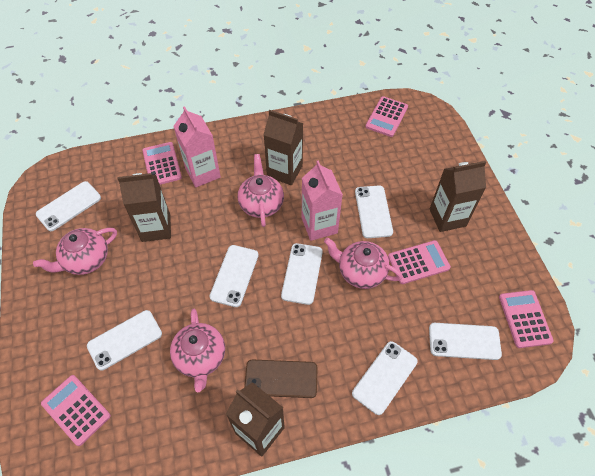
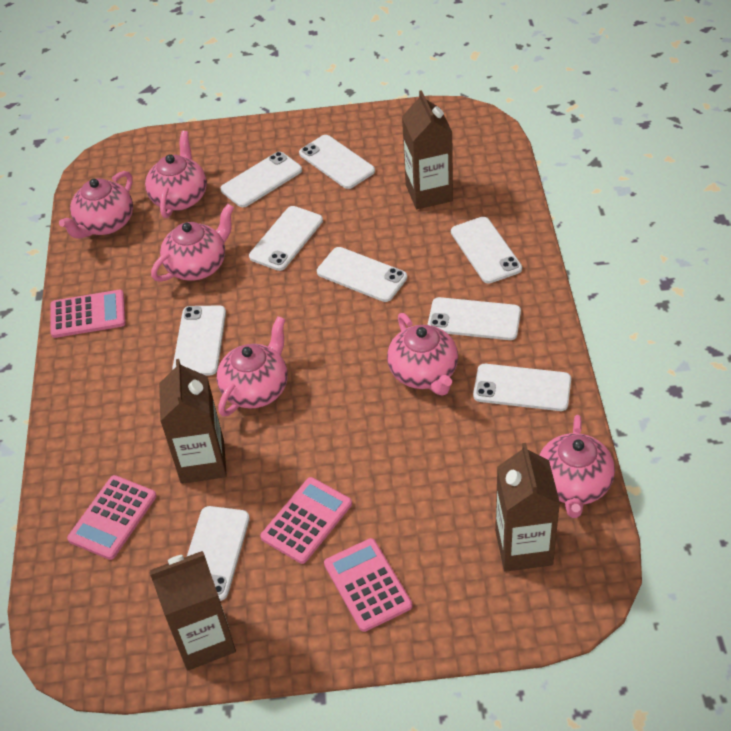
brown phone: 1 -> 0
pink calculator: 5 -> 4
pink carton: 2 -> 0
pink teapot: 4 -> 6
white phone: 7 -> 9

